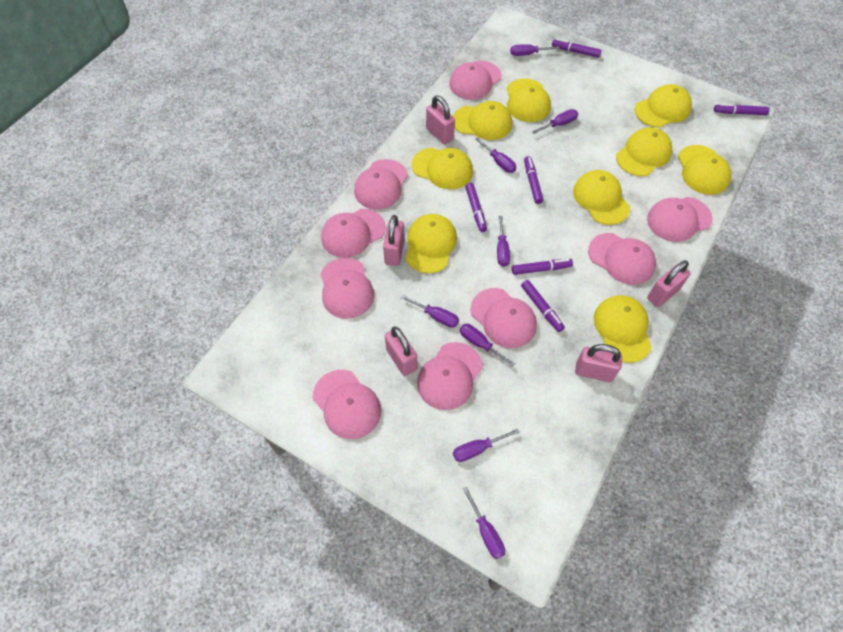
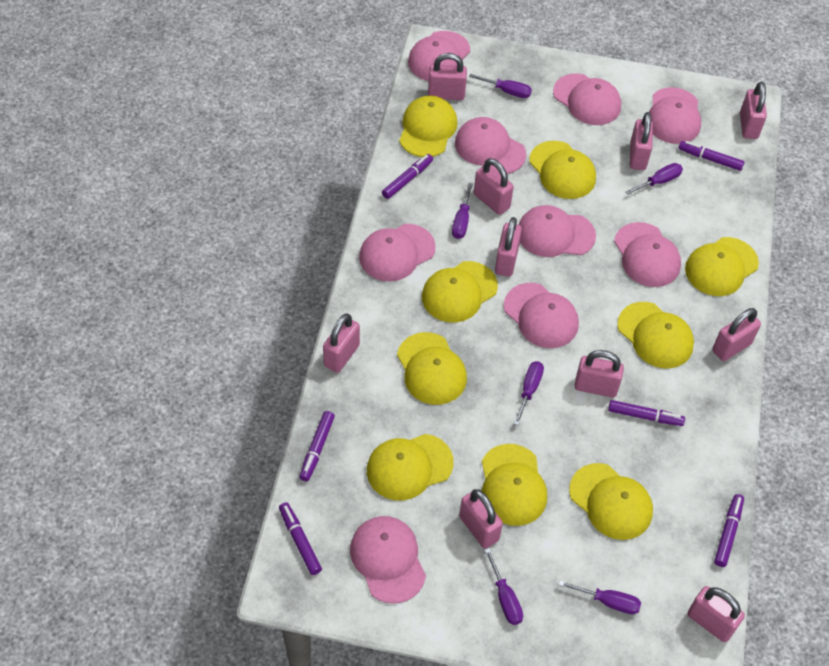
pink padlock: 5 -> 10
purple screwdriver: 8 -> 6

